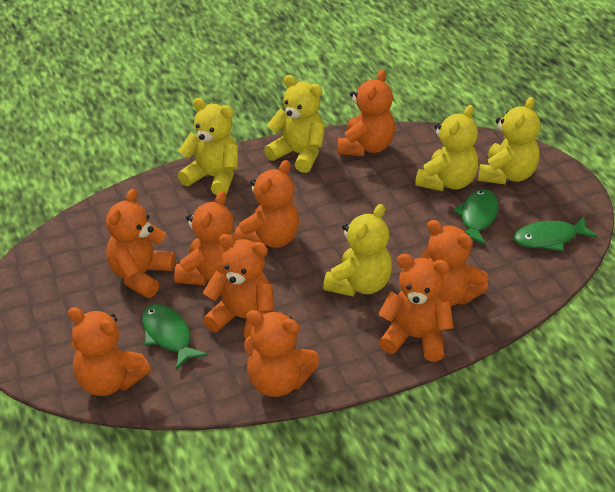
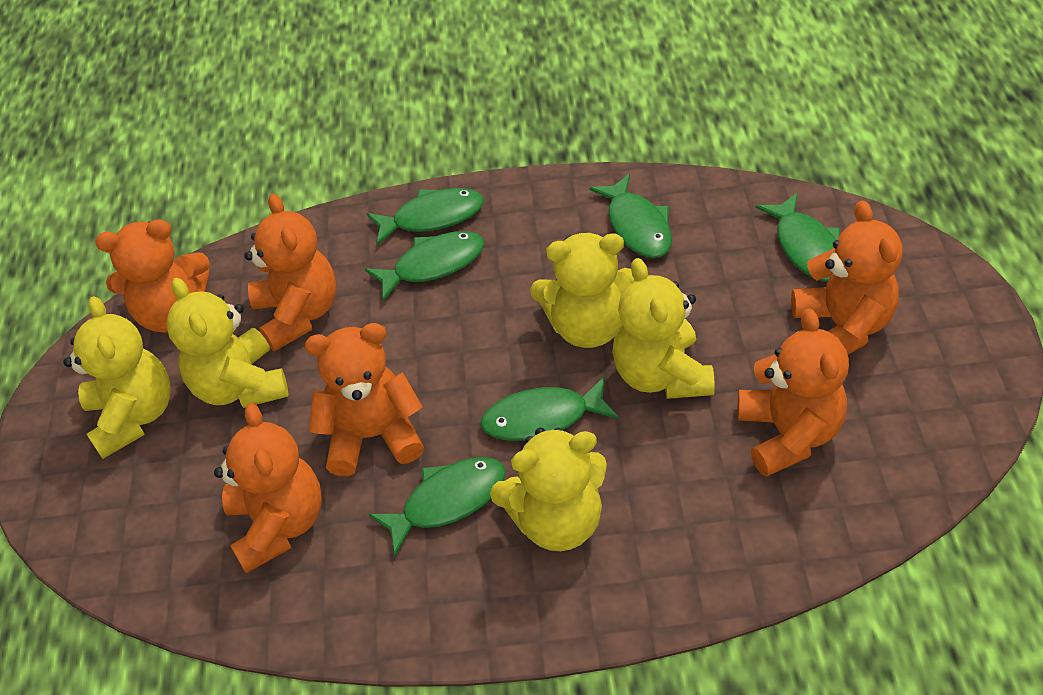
green fish: 3 -> 6
orange teddy bear: 9 -> 6

